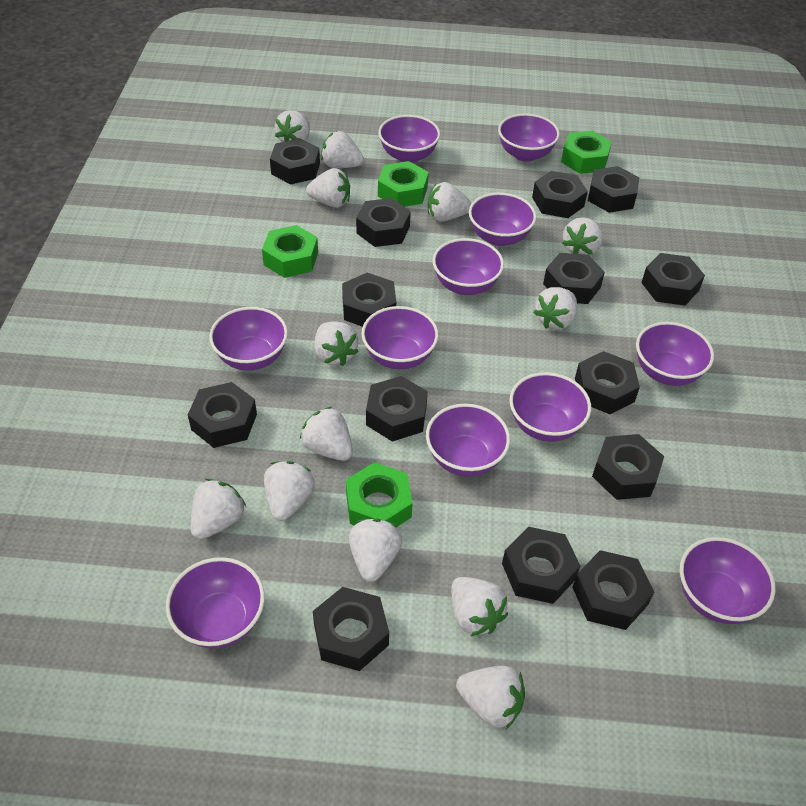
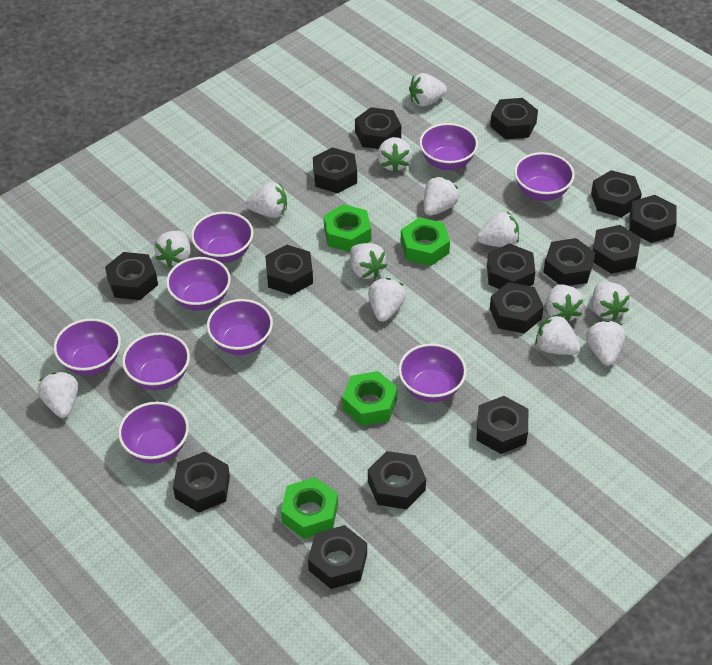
black nut: 14 -> 15
purple bowl: 11 -> 9

